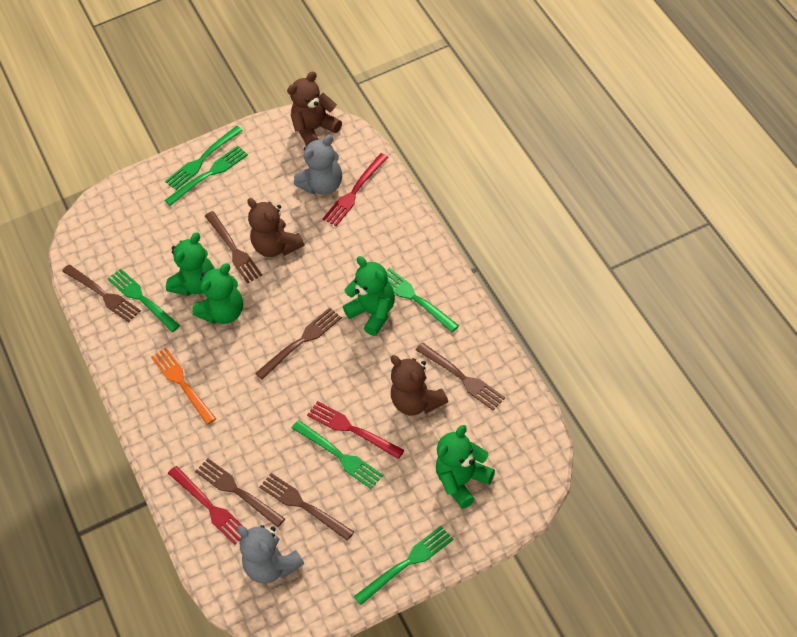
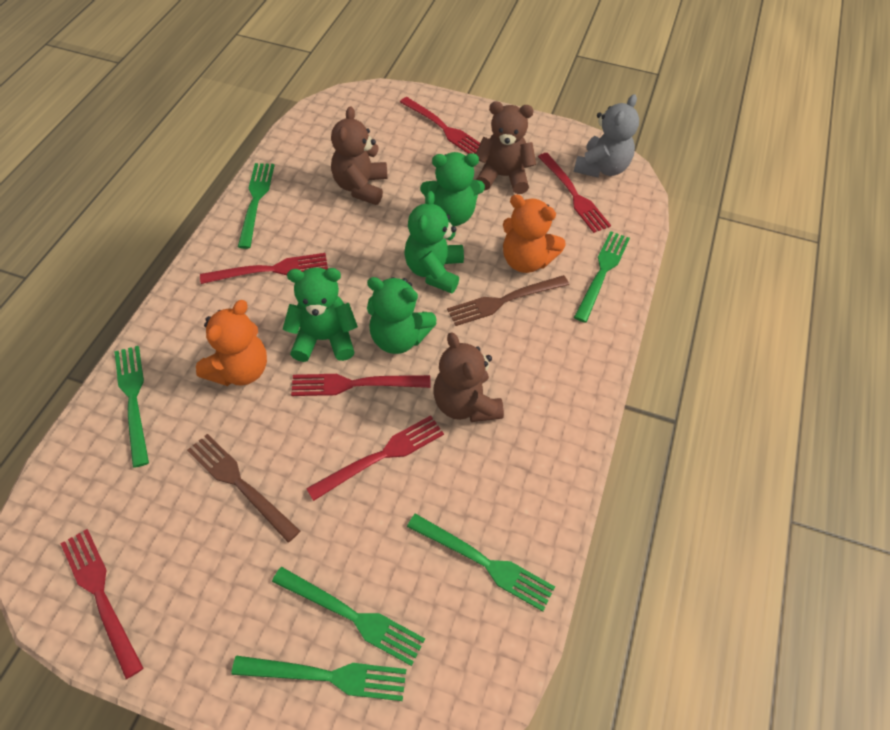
brown fork: 6 -> 2
grey teddy bear: 2 -> 1
orange fork: 1 -> 0
orange teddy bear: 0 -> 2
red fork: 3 -> 6

